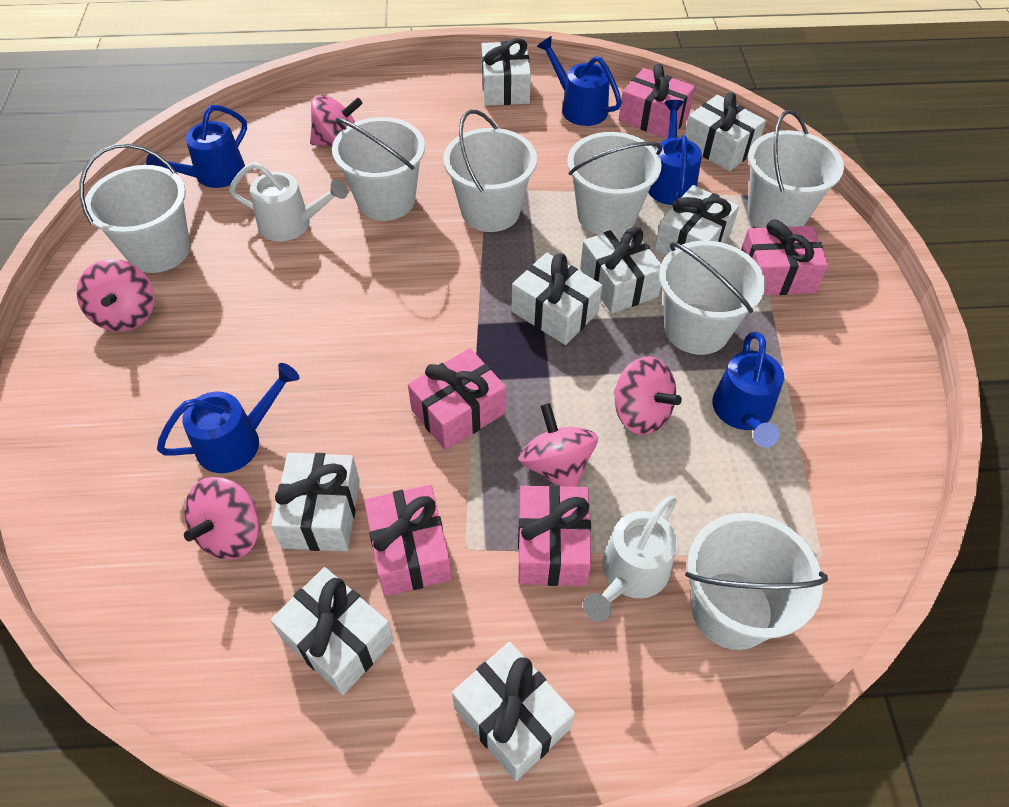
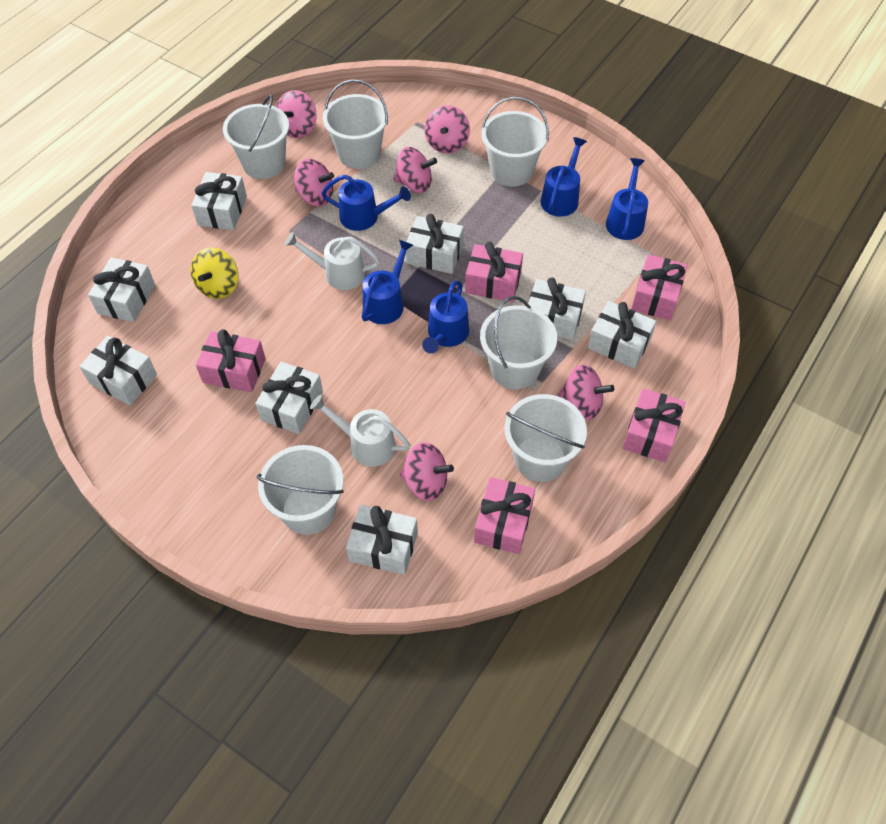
pink spinning top: 5 -> 6
white bucket: 7 -> 6
yellow spinning top: 0 -> 1

